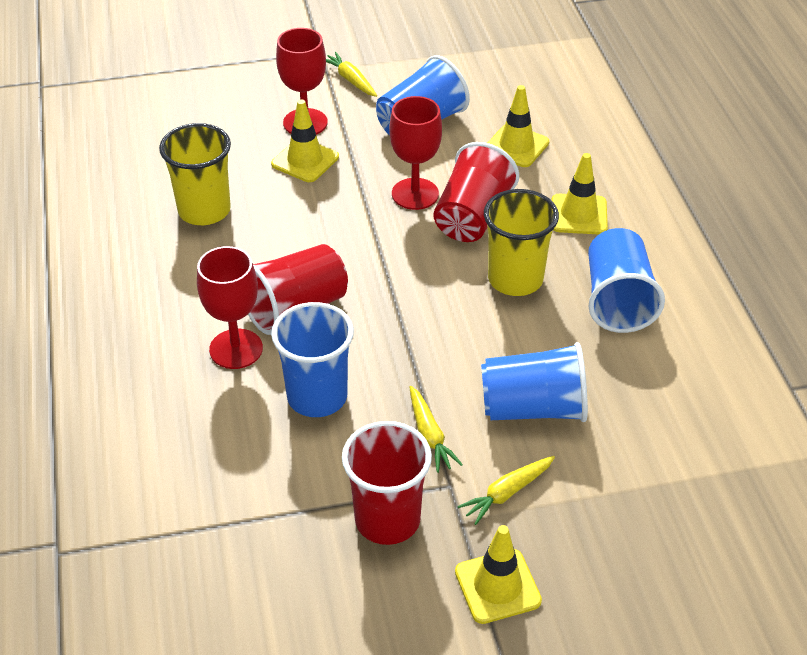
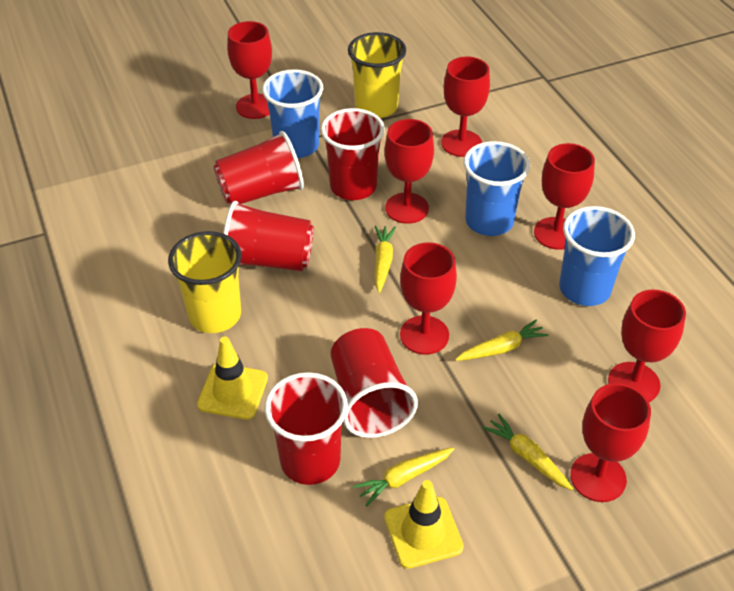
blue cup: 4 -> 3
red cup: 3 -> 5
red goblet: 3 -> 7
yellow carrot: 3 -> 4
yellow traffic cone: 4 -> 2

